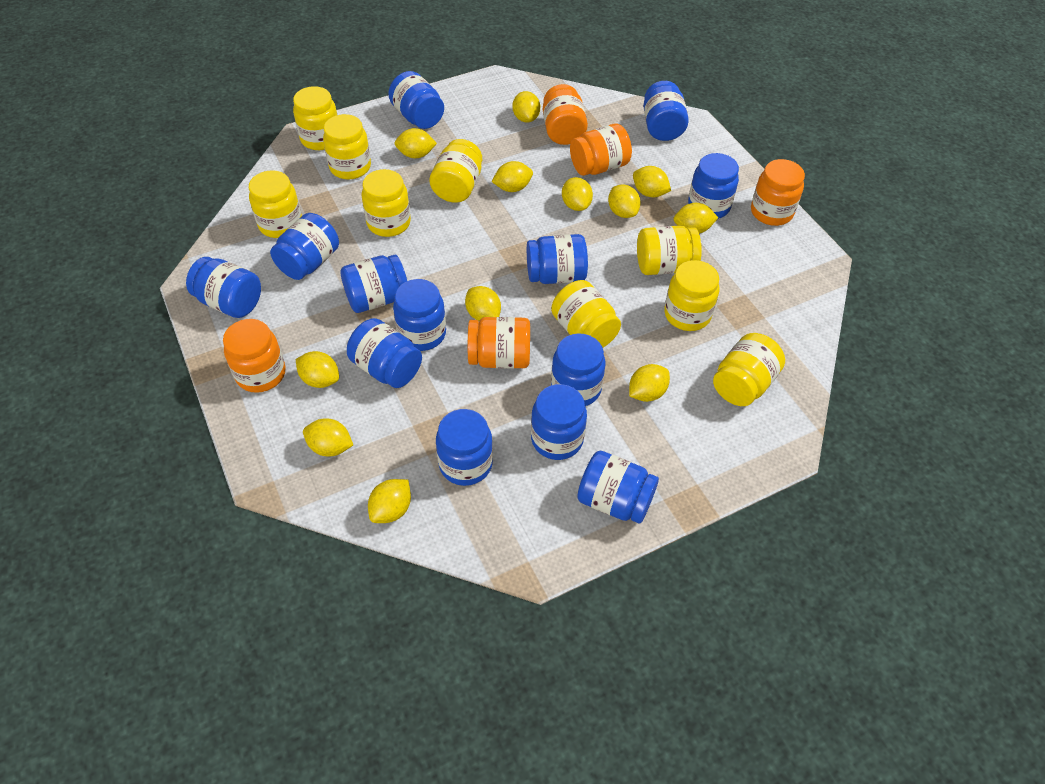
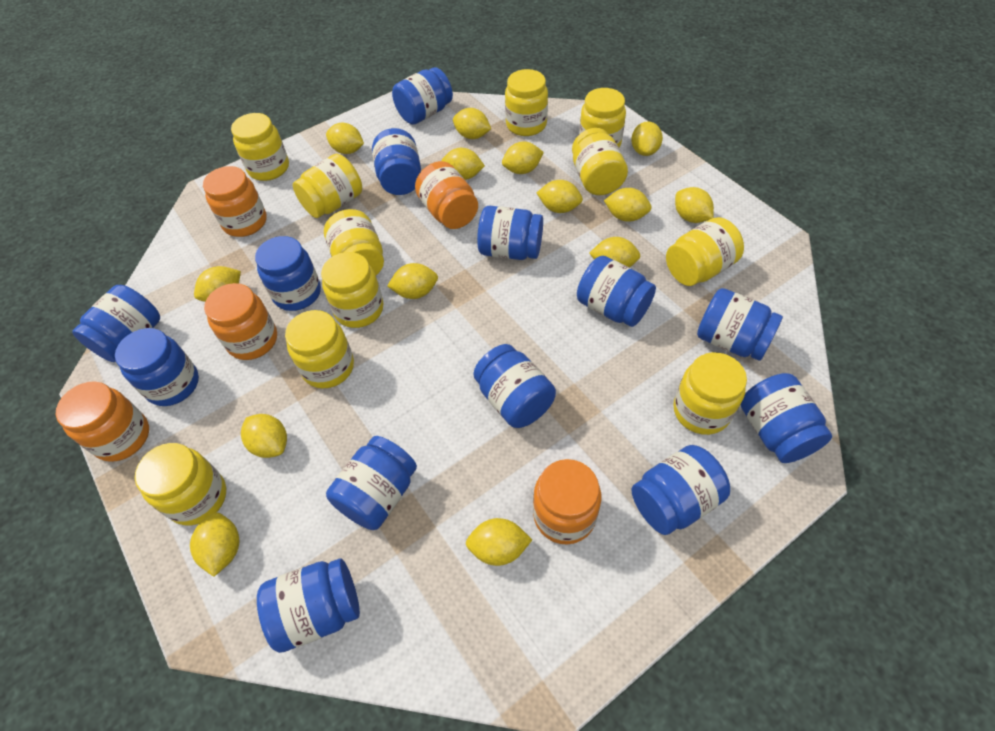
yellow jar: 9 -> 11
yellow lemon: 12 -> 14

